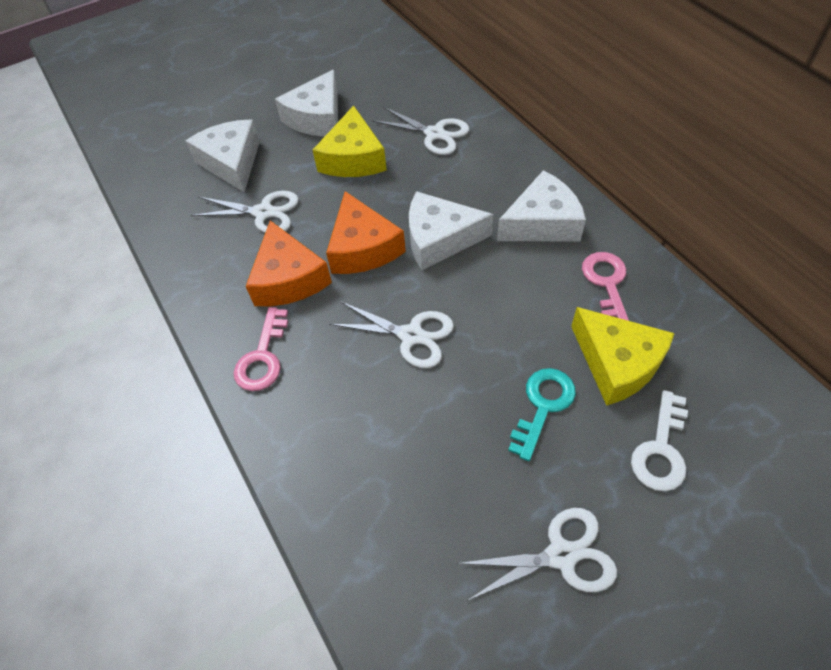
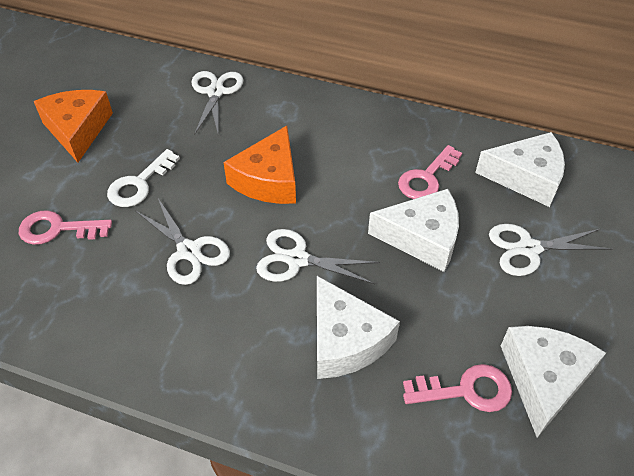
pink key: 2 -> 3
turquoise key: 1 -> 0
yellow cheese: 2 -> 0

